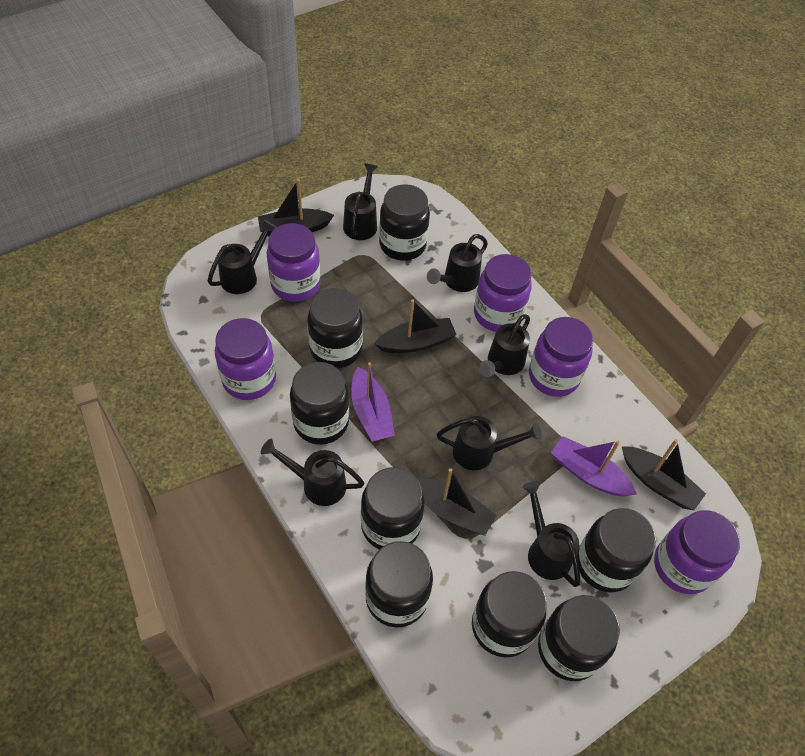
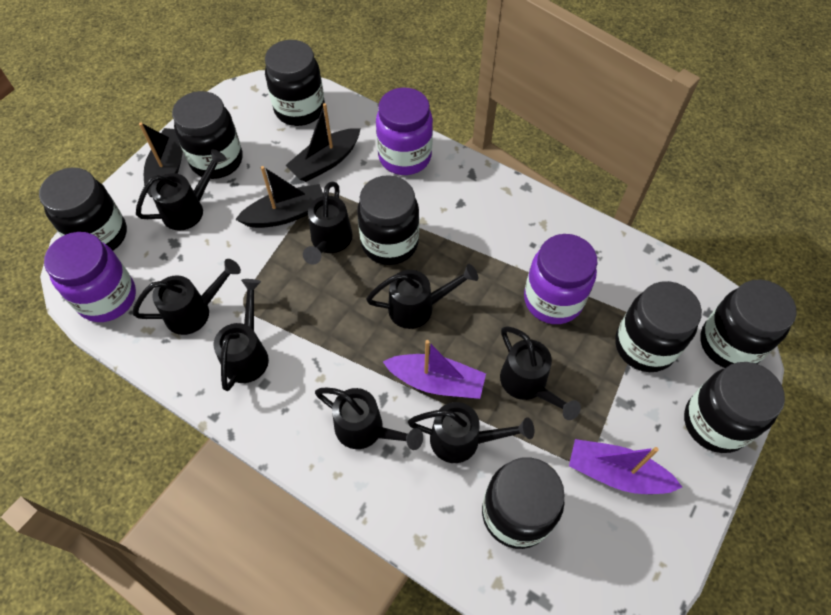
black boat: 4 -> 3
black watering can: 7 -> 8
purple jar: 5 -> 3

